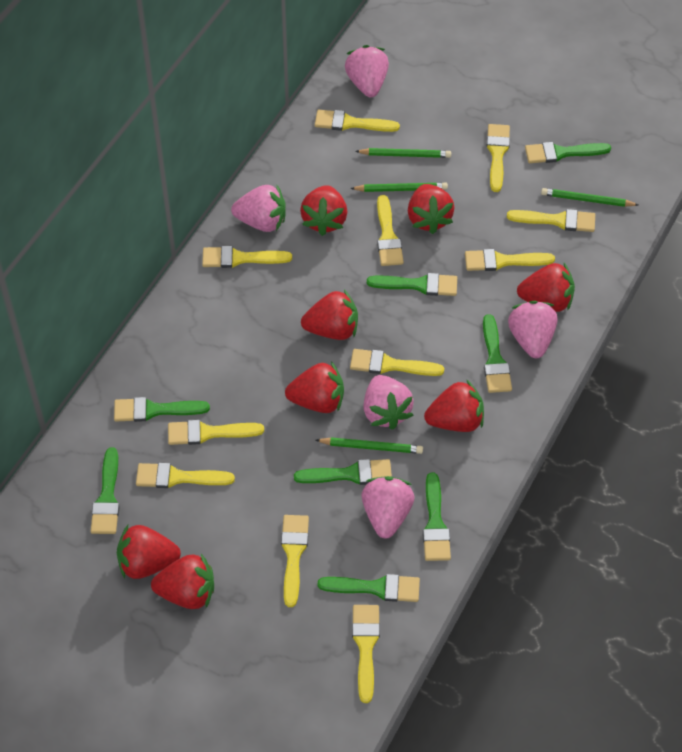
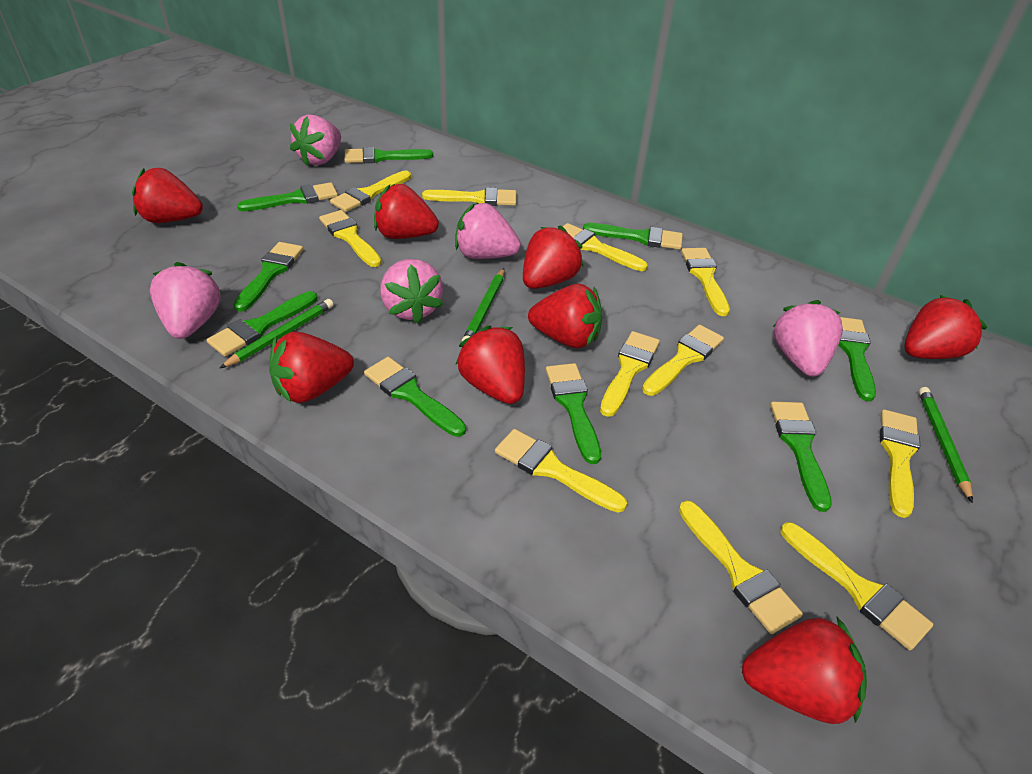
green brush: 8 -> 9
green pencil: 4 -> 3

